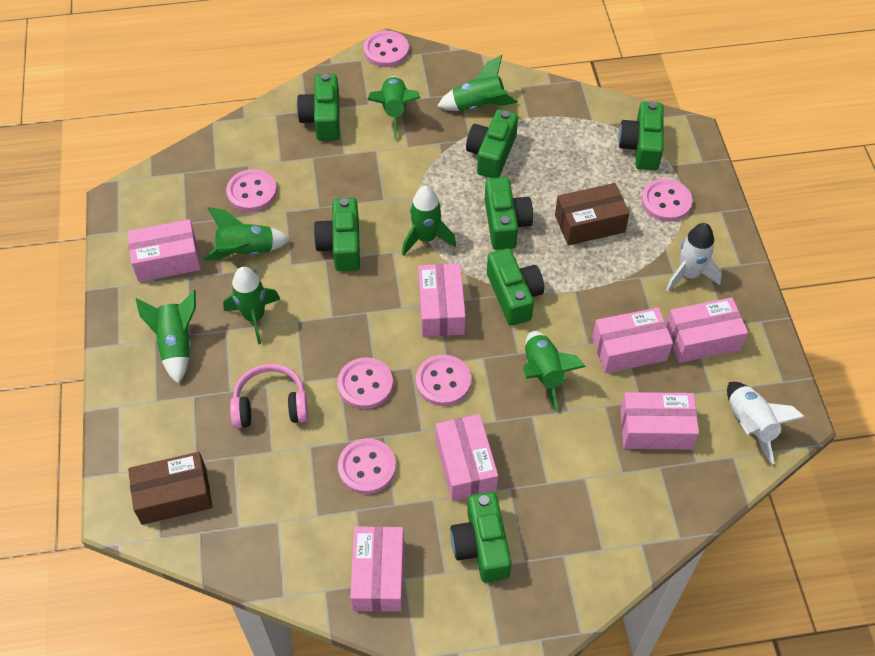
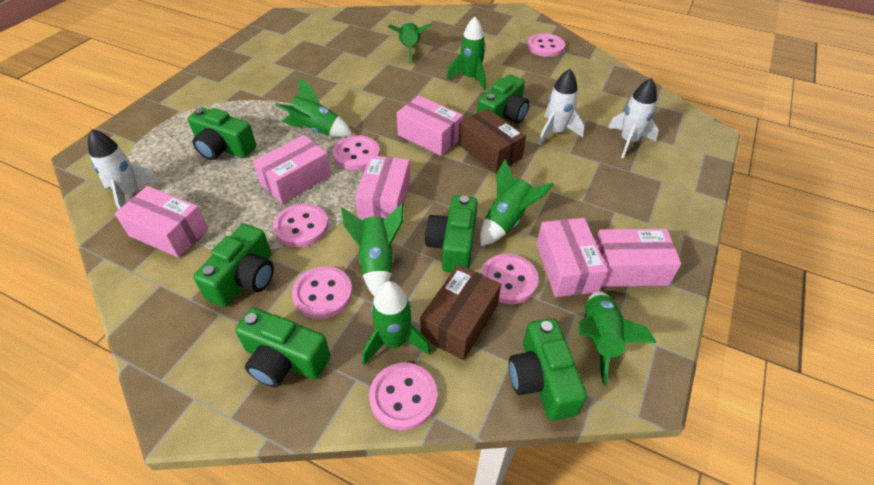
green camera: 7 -> 6
pink box: 7 -> 6
pink headphones: 1 -> 0
white rocket: 2 -> 3

